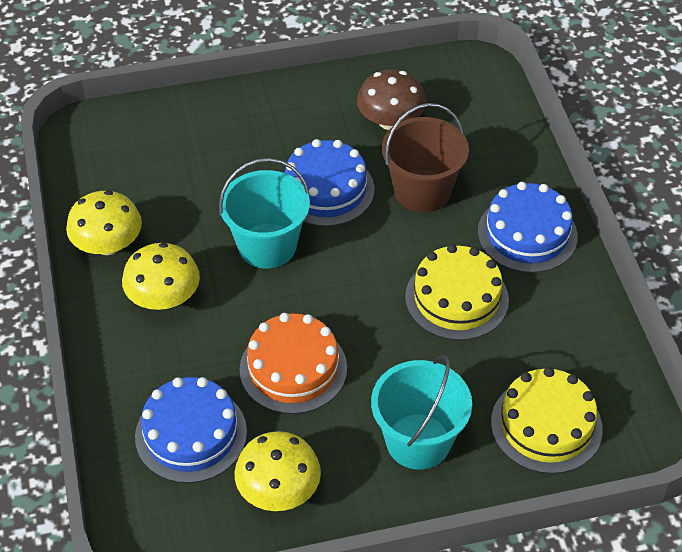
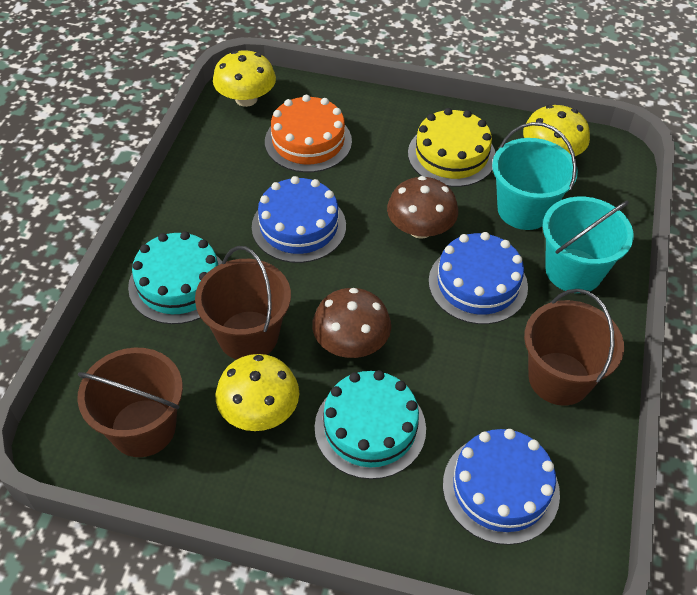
brown bucket: 1 -> 3
brown mushroom: 1 -> 2
turquoise cake: 0 -> 2
yellow cake: 2 -> 1

